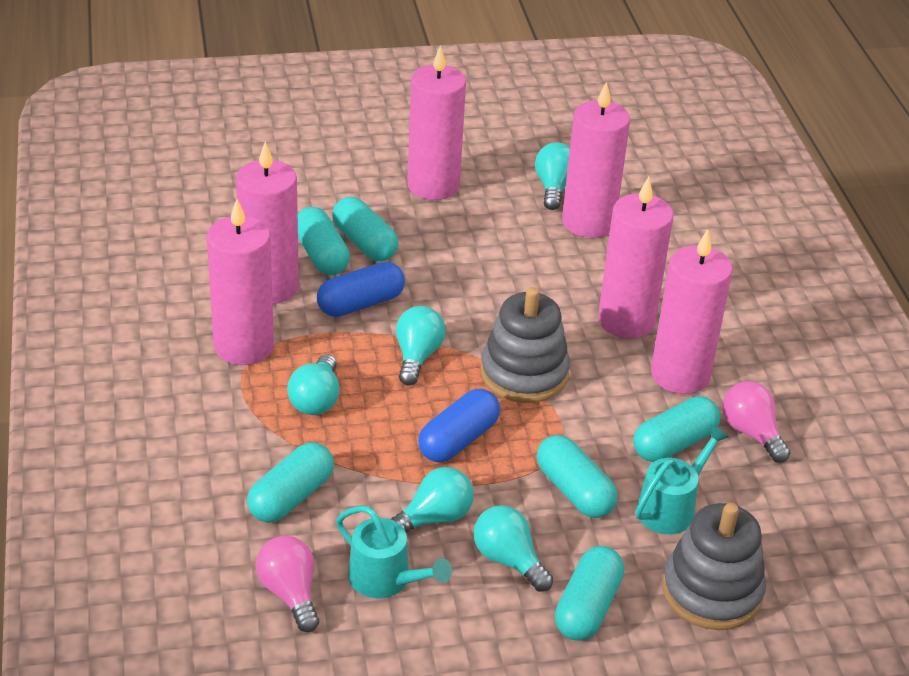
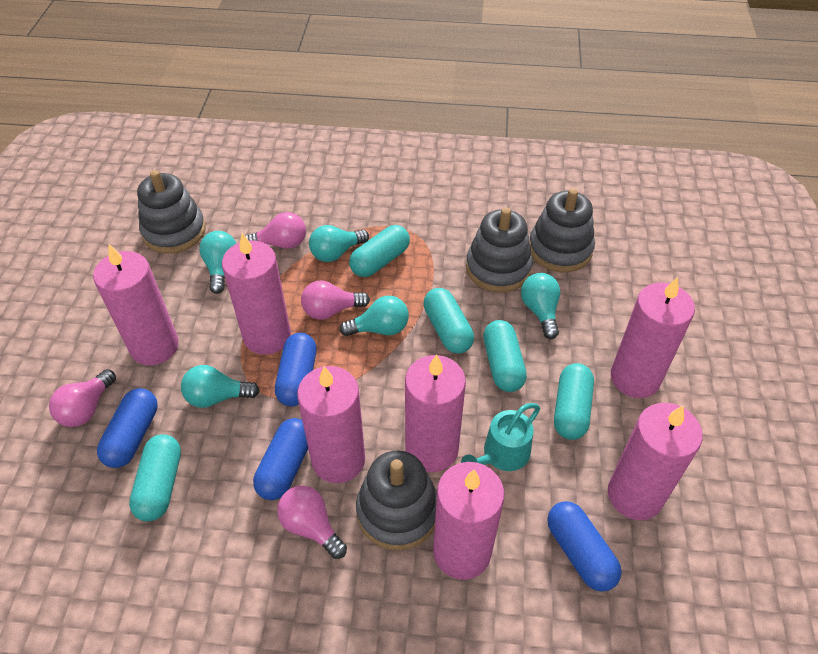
blue capsule: 2 -> 4
grey stacking toy: 2 -> 4
pink candle: 6 -> 7
pink light bulb: 2 -> 4
turquoise capsule: 6 -> 5
turquoise watering can: 2 -> 1

